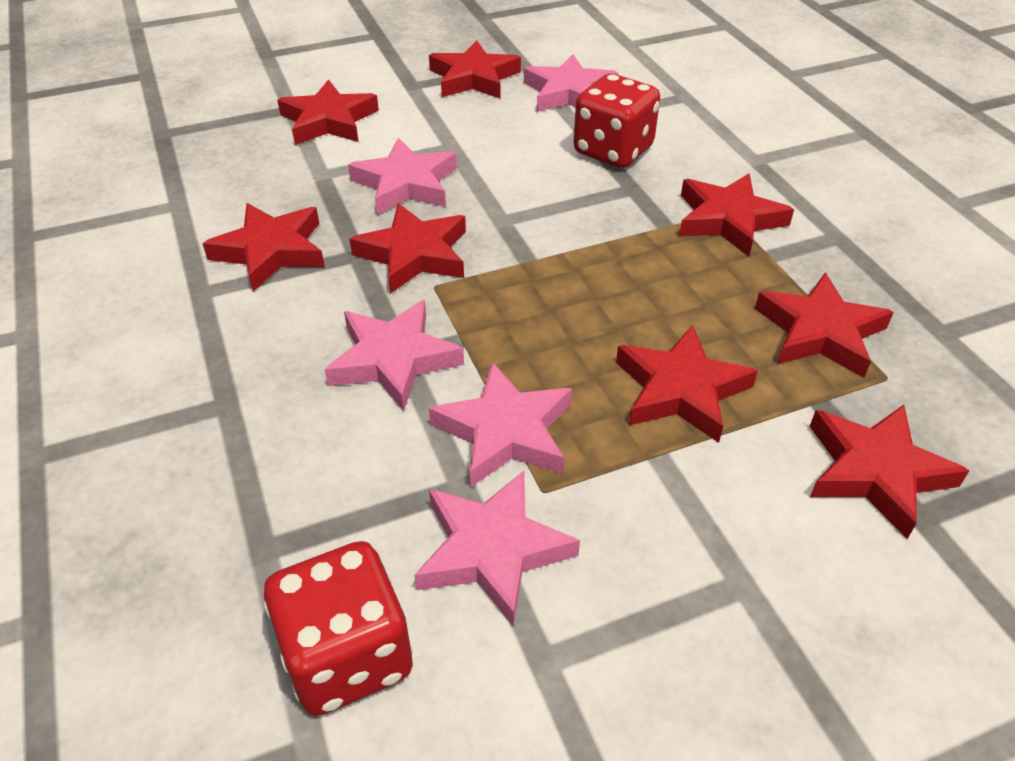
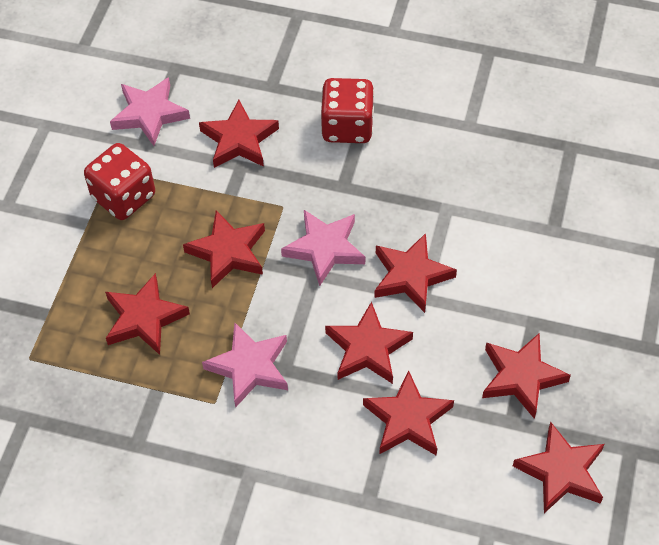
pink star: 5 -> 3

